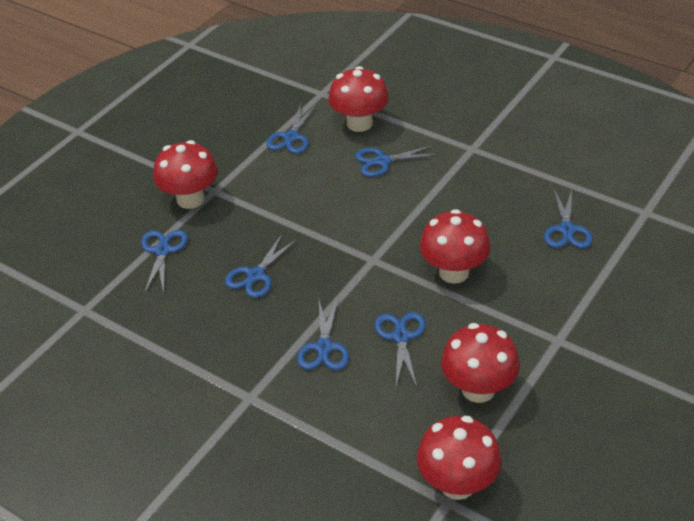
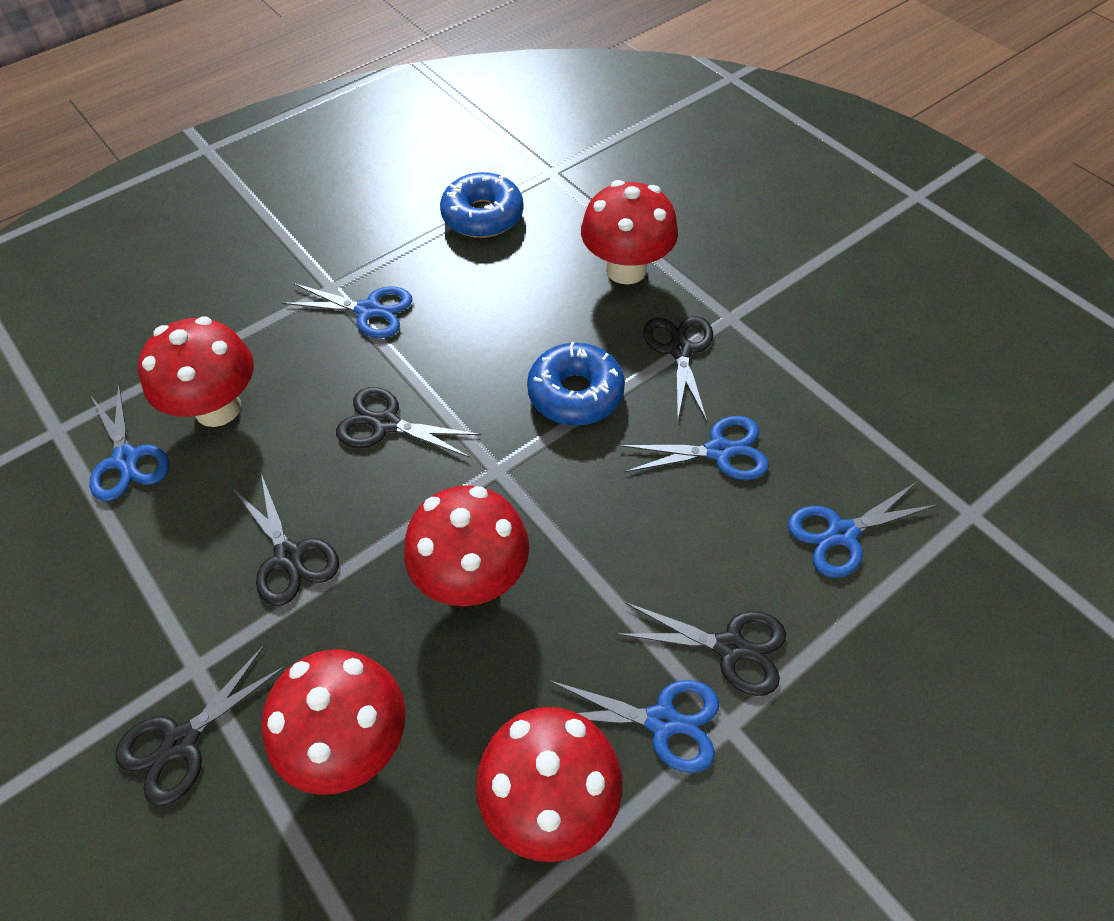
black scissors: 0 -> 5
blue donut: 0 -> 2
blue scissors: 7 -> 5

